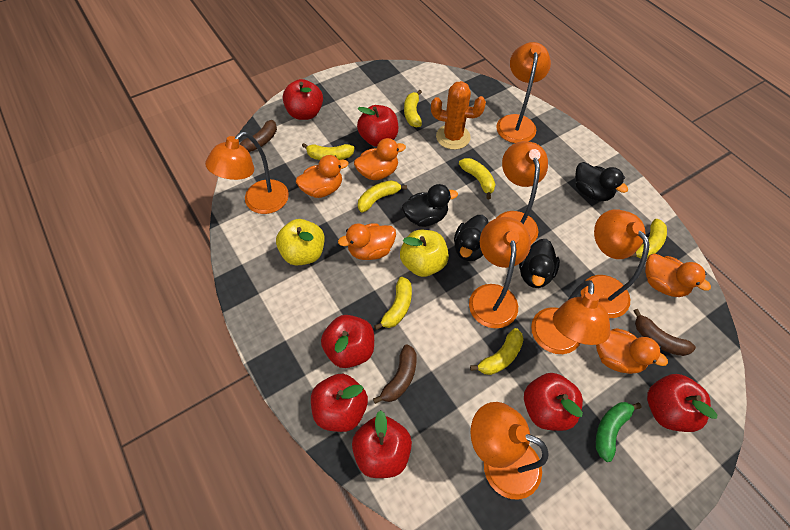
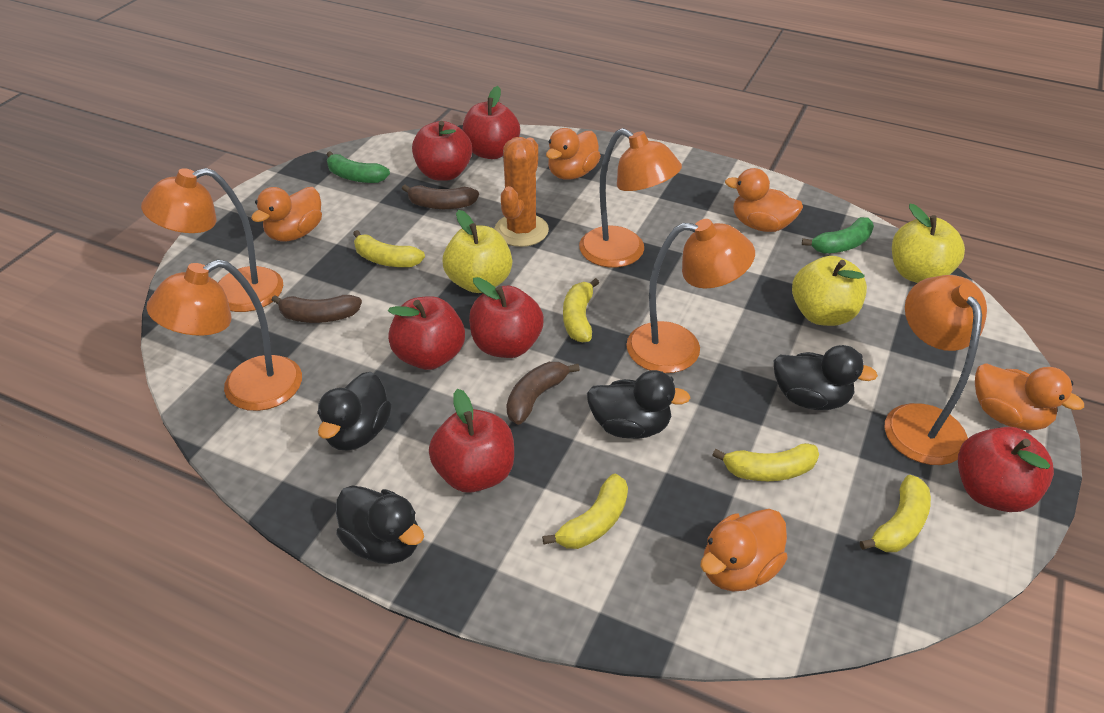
green banana: 1 -> 2
orange lamp: 7 -> 5
red apple: 7 -> 6
yellow apple: 2 -> 3
yellow banana: 7 -> 5

